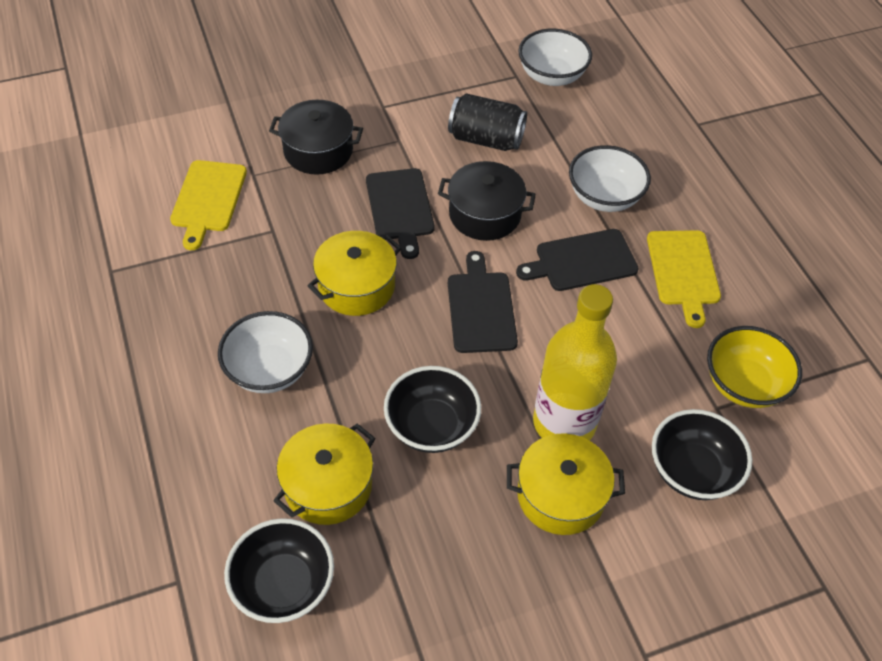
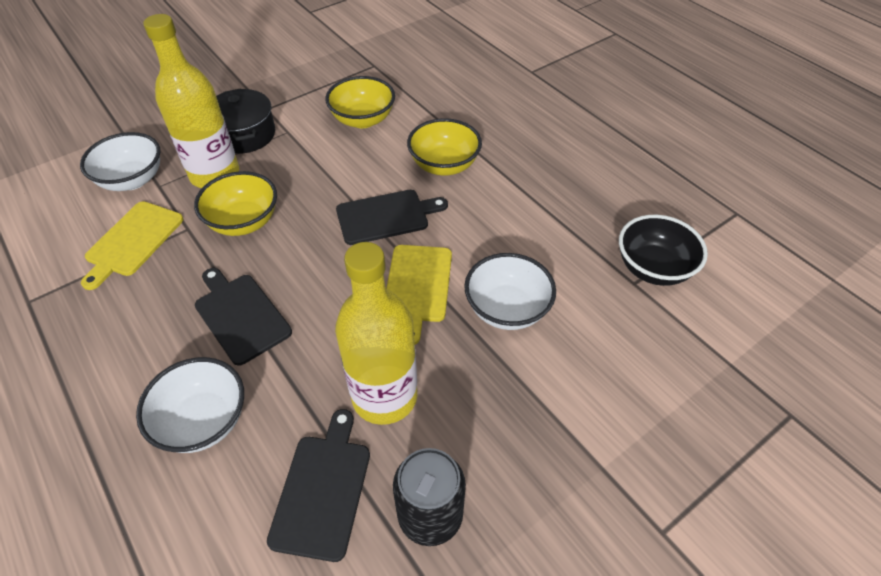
black bowl: 3 -> 1
black pot: 2 -> 1
yellow bottle: 1 -> 2
yellow bowl: 1 -> 3
yellow pot: 3 -> 0

